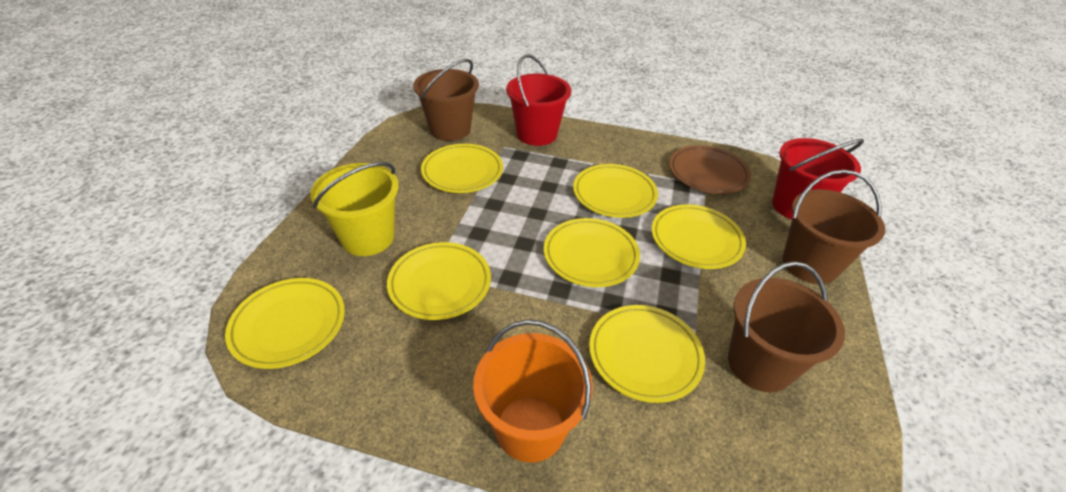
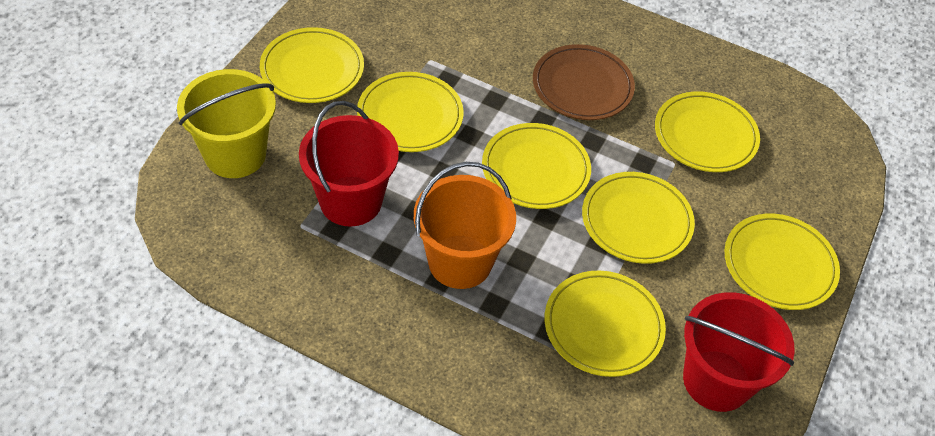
brown bucket: 3 -> 0

